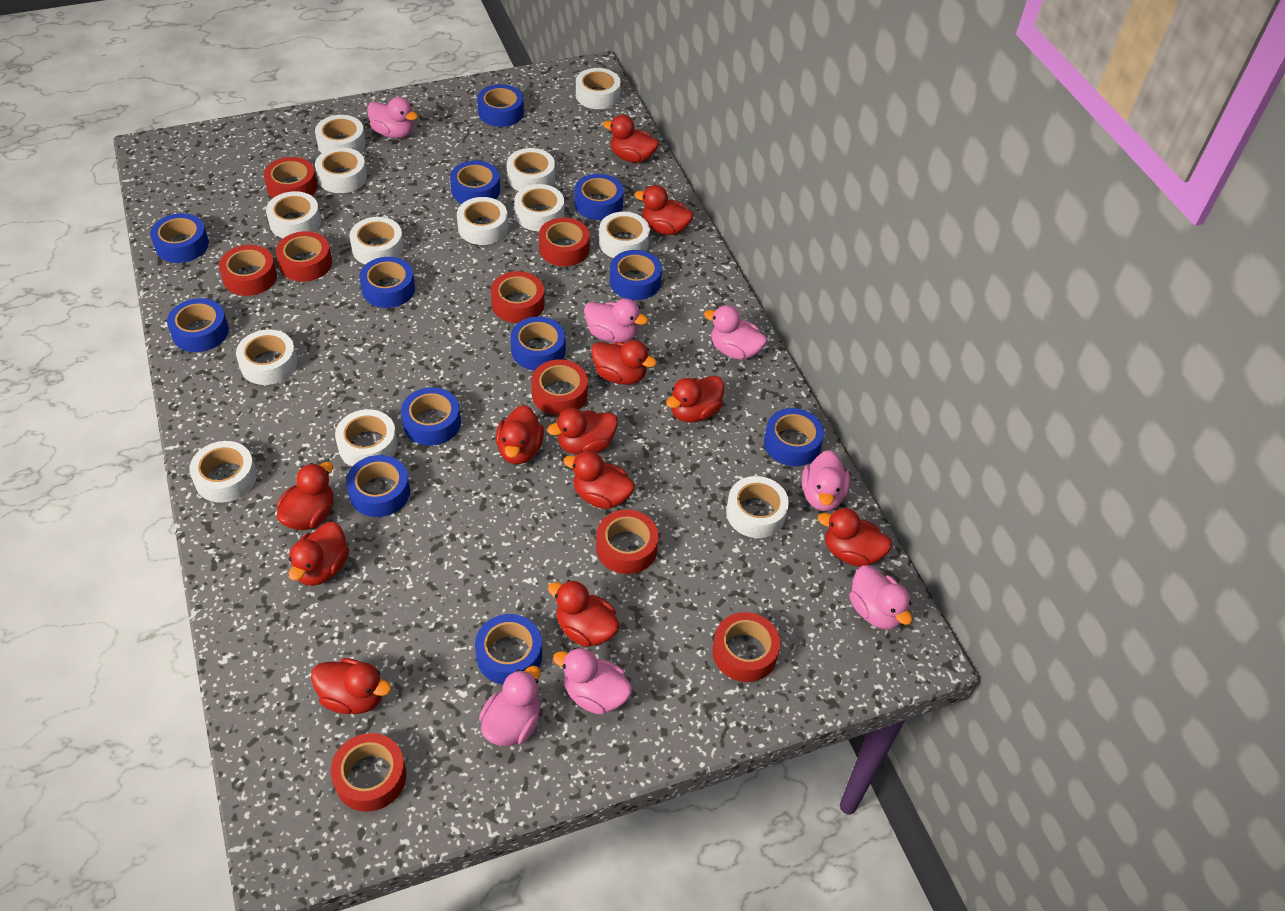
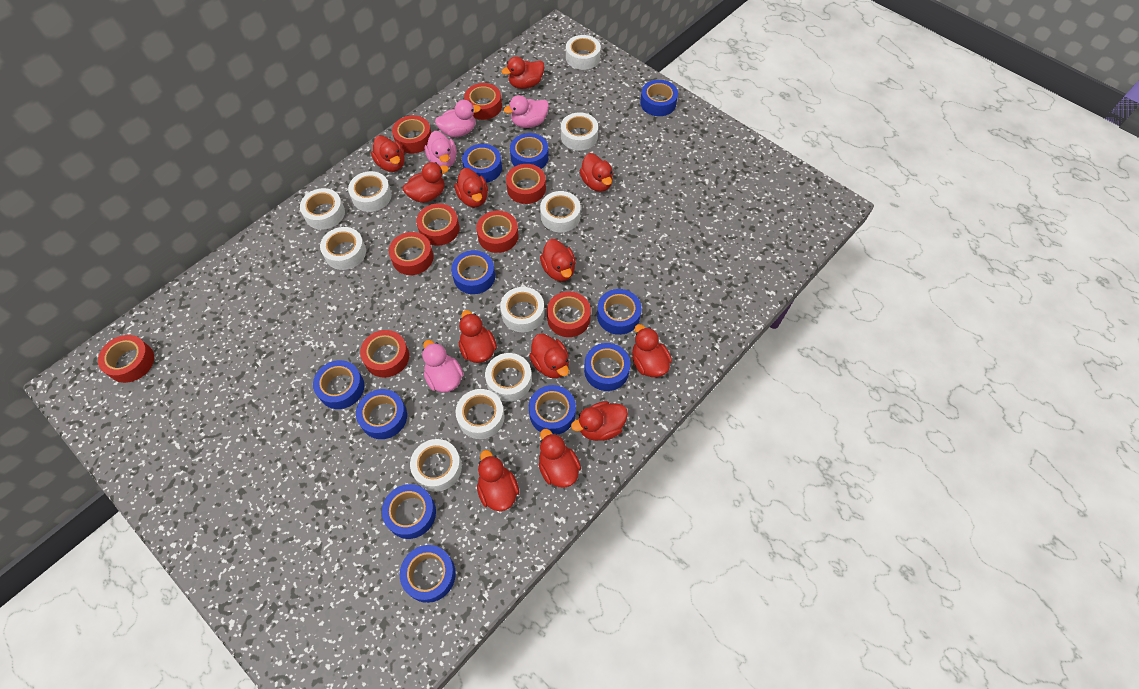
blue tape: 12 -> 11
pink duck: 7 -> 4
white tape: 13 -> 10

